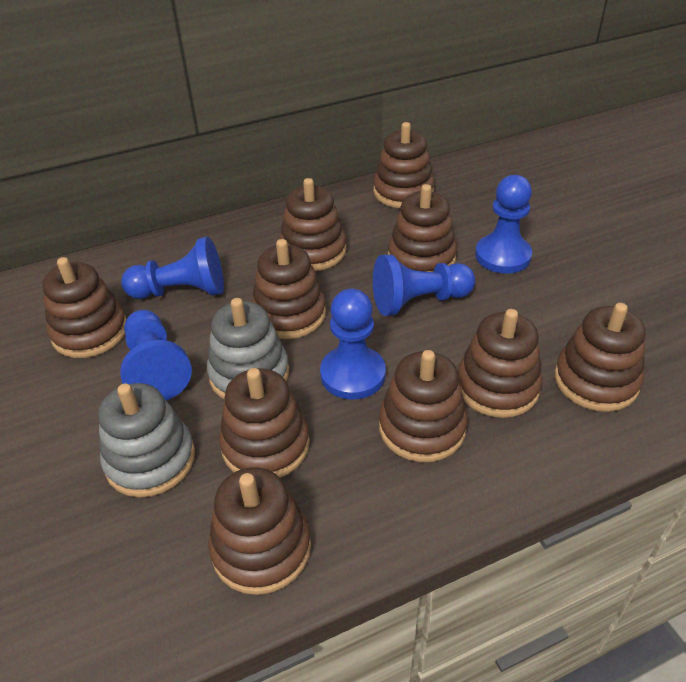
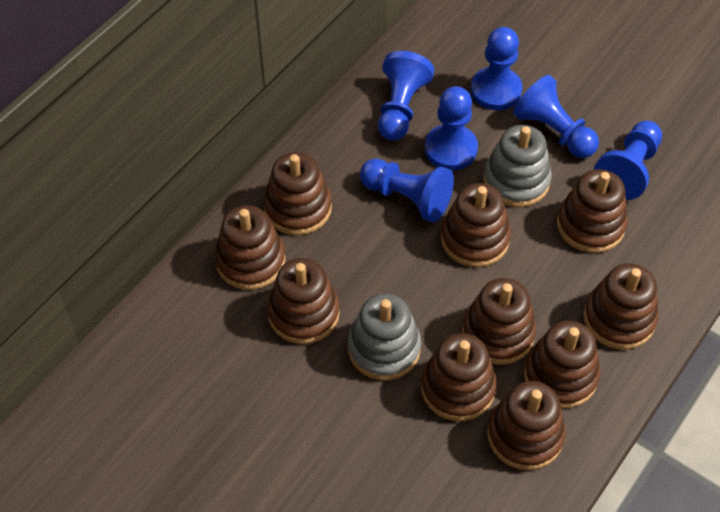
blue pawn: 5 -> 6

